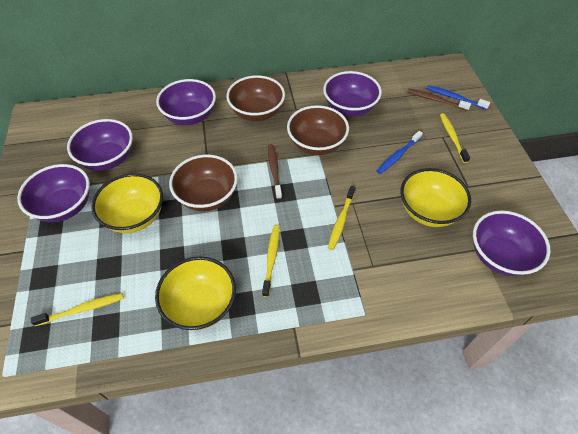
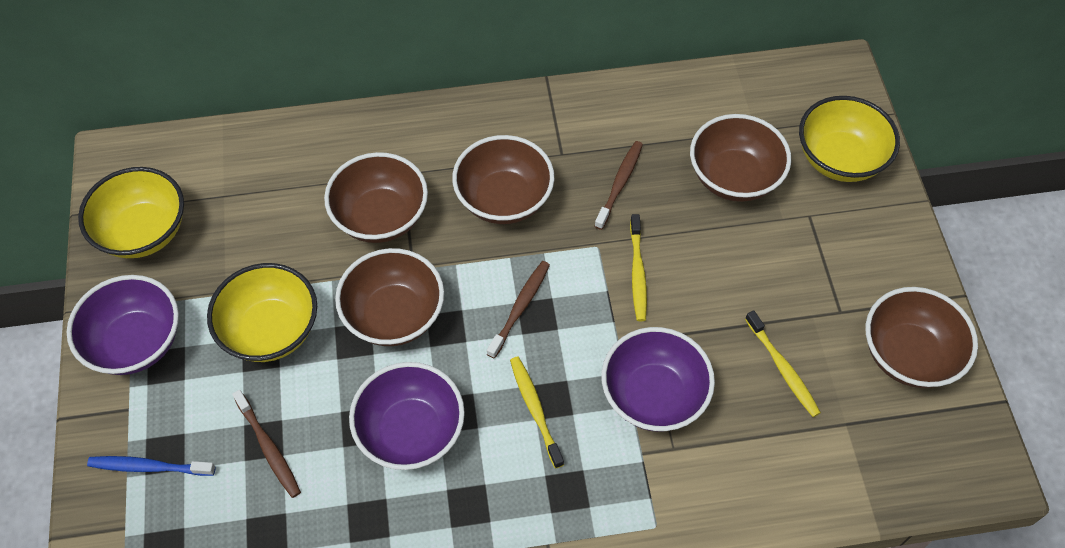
blue toothbrush: 2 -> 1
brown bowl: 3 -> 5
brown toothbrush: 2 -> 3
purple bowl: 5 -> 3
yellow toothbrush: 4 -> 3

